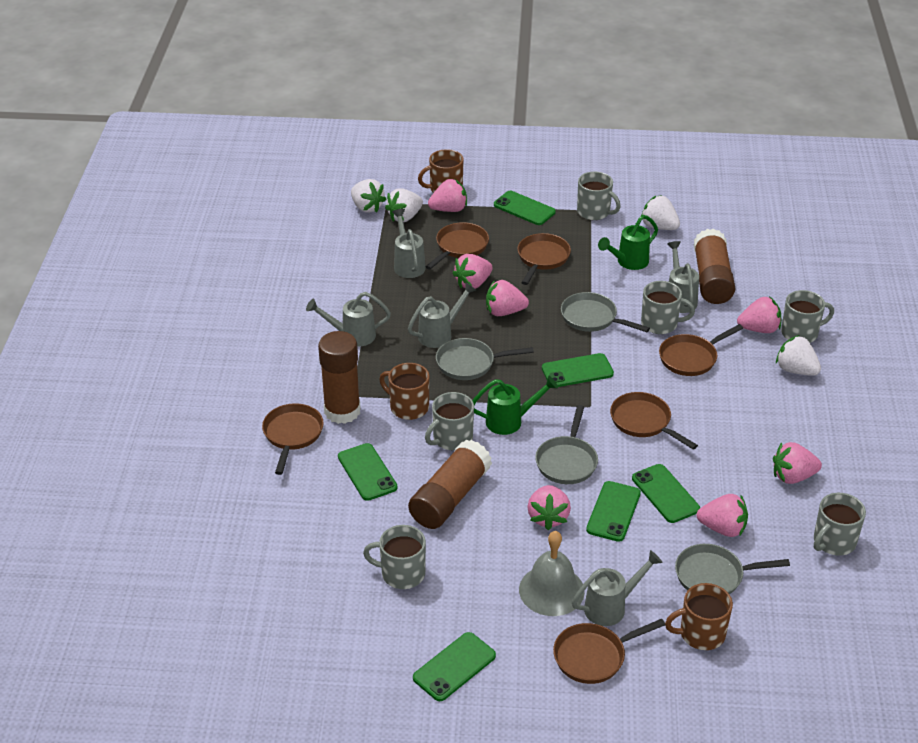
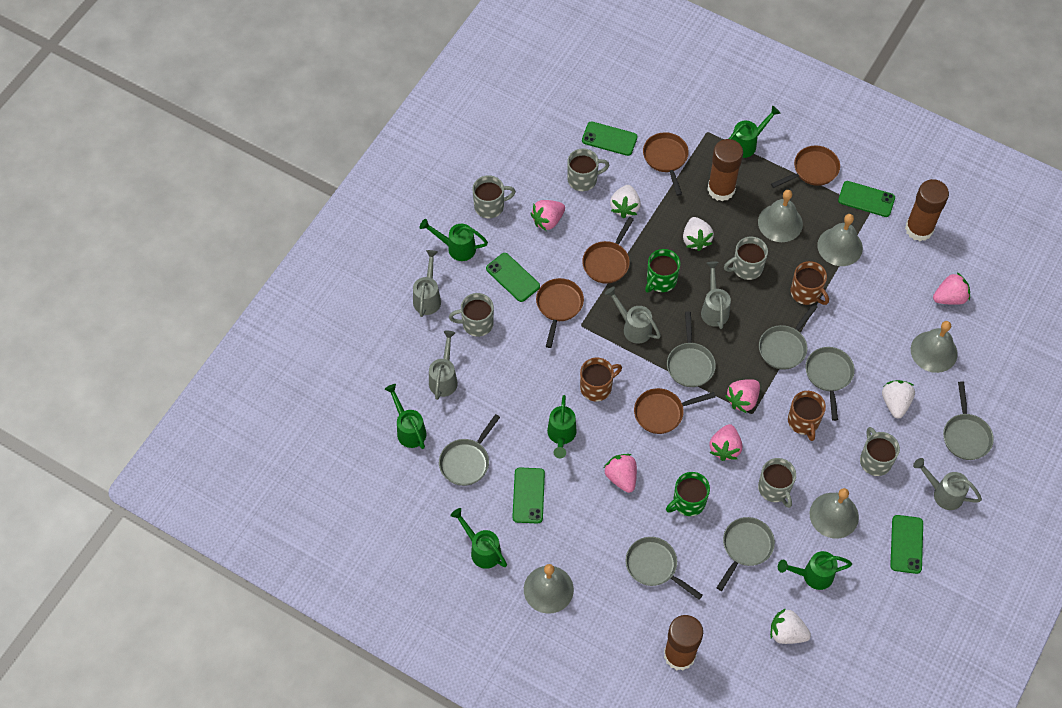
brown pan: 6 -> 5
green mug: 0 -> 2
green phone: 6 -> 5
green watering can: 2 -> 6
grey bell: 1 -> 5
grey pan: 4 -> 7
pink strawberry: 7 -> 5

